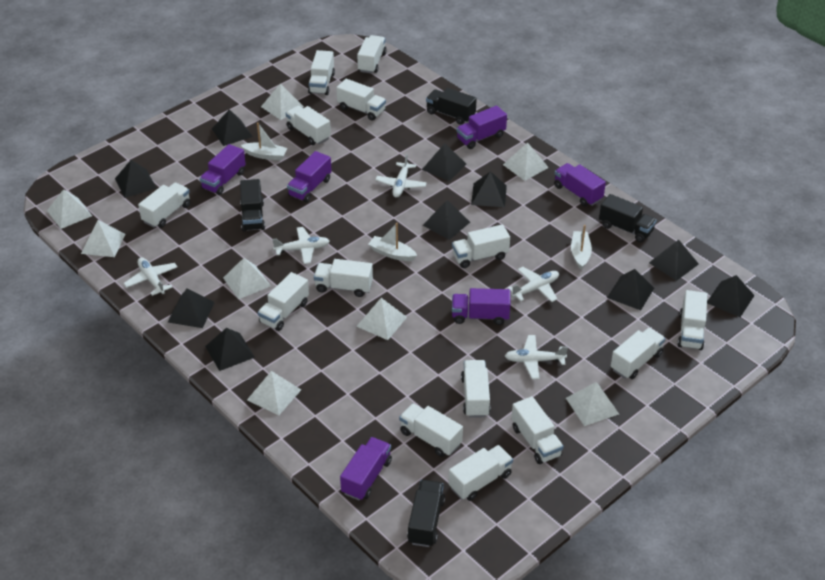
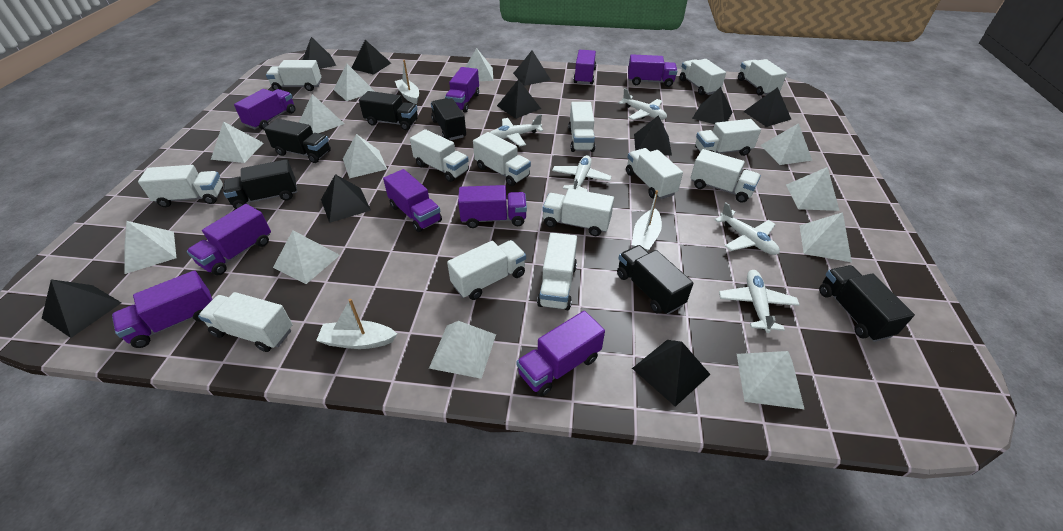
black truck: 4 -> 6
purple truck: 6 -> 9
white pyramid: 8 -> 12

